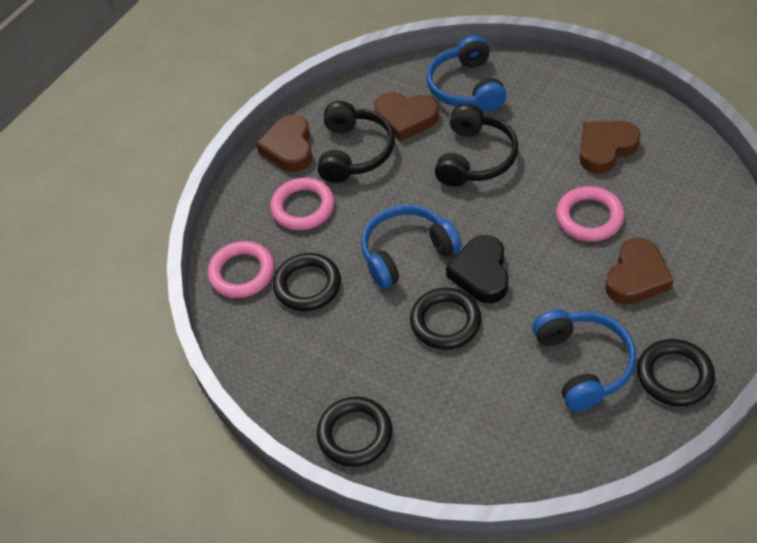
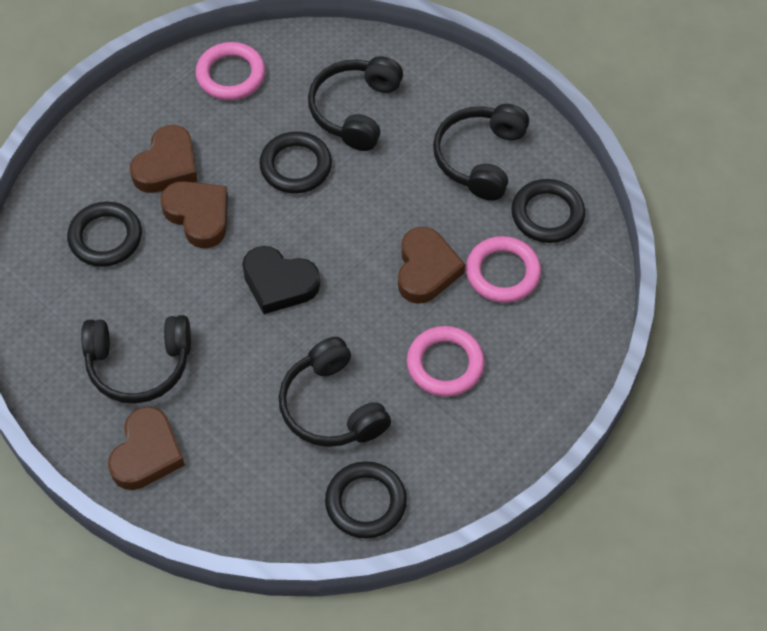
black headphones: 2 -> 4
blue headphones: 3 -> 0

